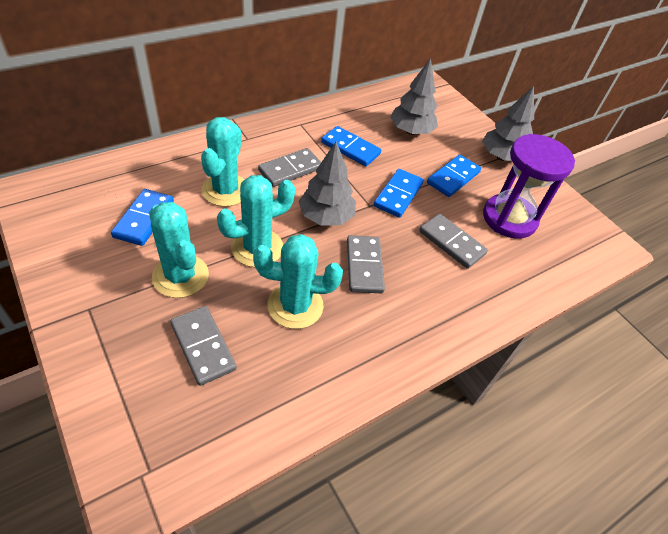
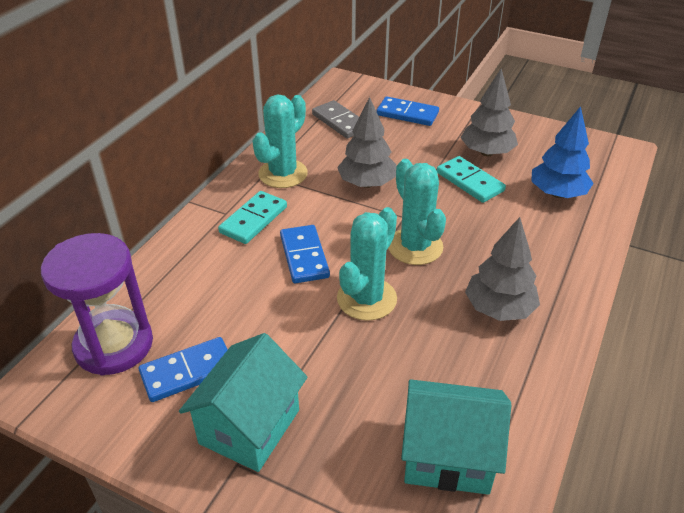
blue domino: 4 -> 3
blue tree: 0 -> 1
grey domino: 4 -> 1
turquoise cactus: 4 -> 3
turquoise domino: 0 -> 2
turquoise house: 0 -> 2

